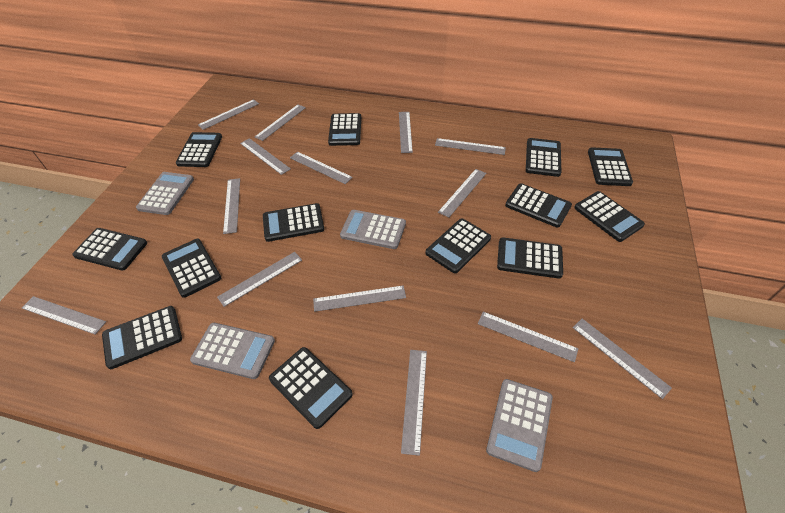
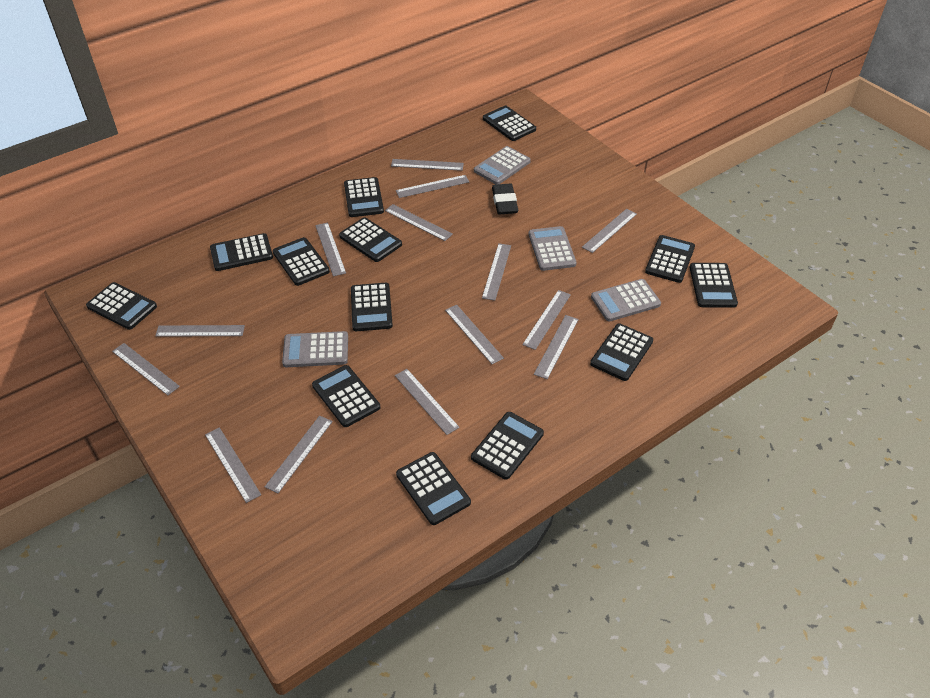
black eraser: 0 -> 1

